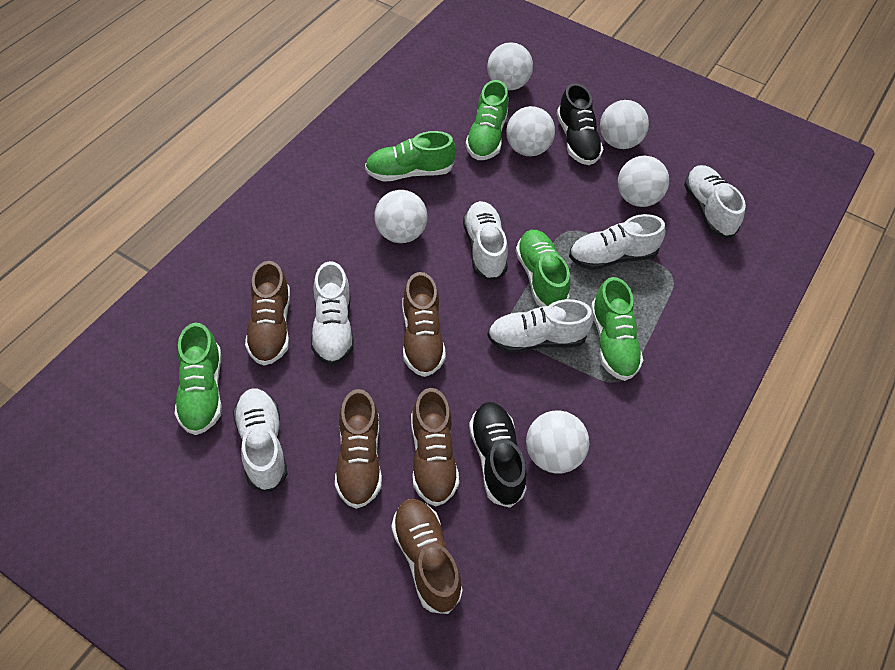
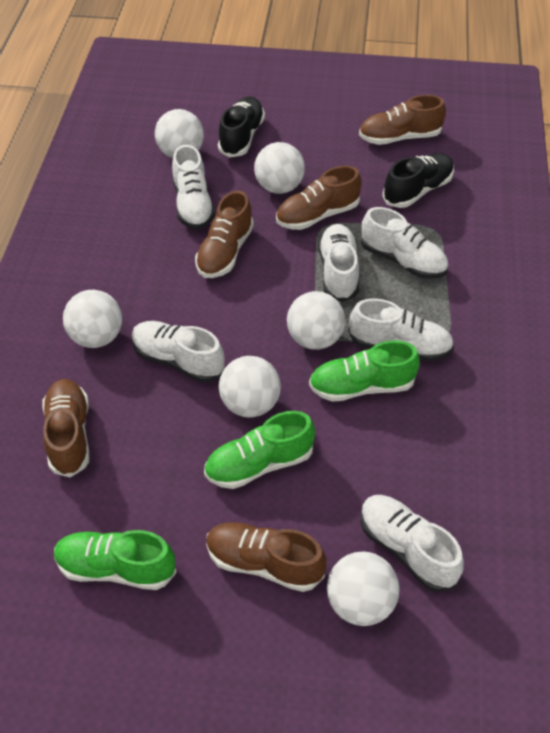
green shoe: 5 -> 3

